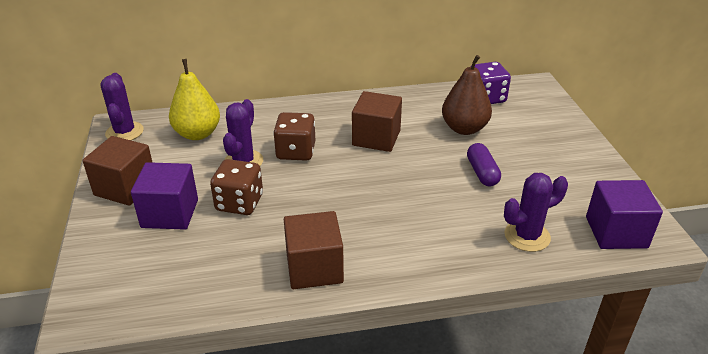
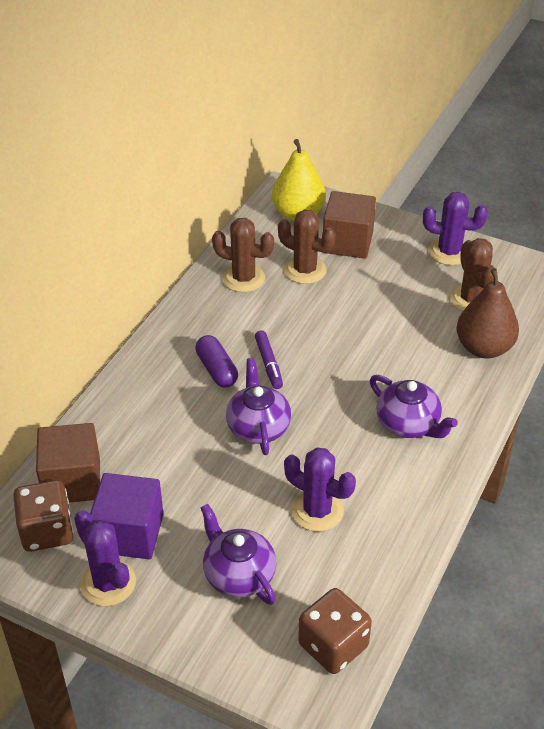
brown cactus: 0 -> 3
brown cube: 3 -> 2
purple cube: 2 -> 1
purple dice: 1 -> 0
purple marker: 0 -> 1
purple teapot: 0 -> 3

